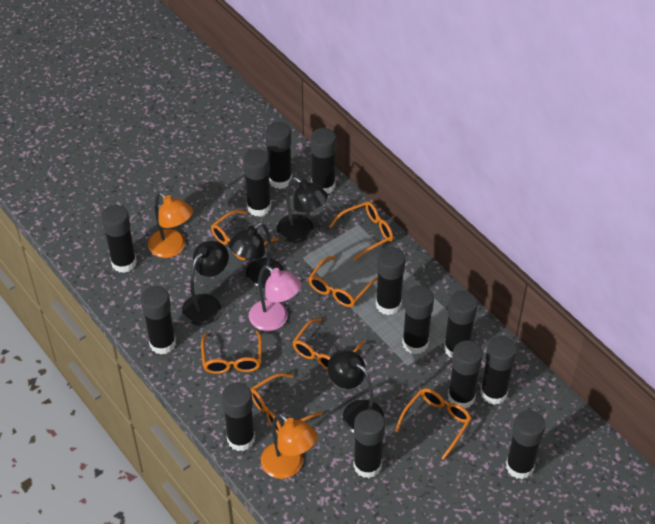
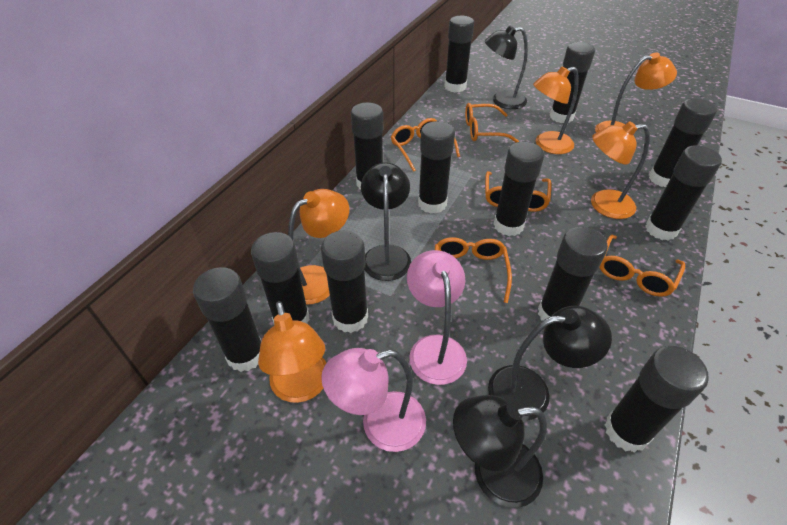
black glue stick: 13 -> 12
orange glasses: 7 -> 5
orange lamp: 2 -> 5
pink lamp: 1 -> 2

